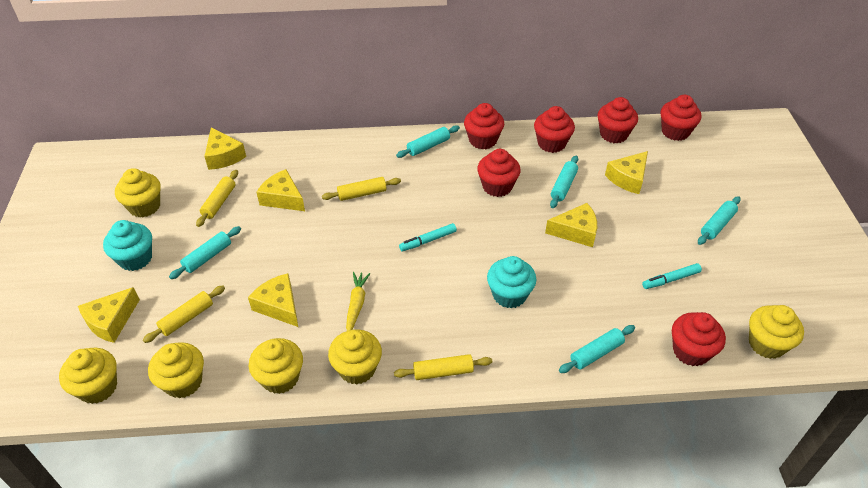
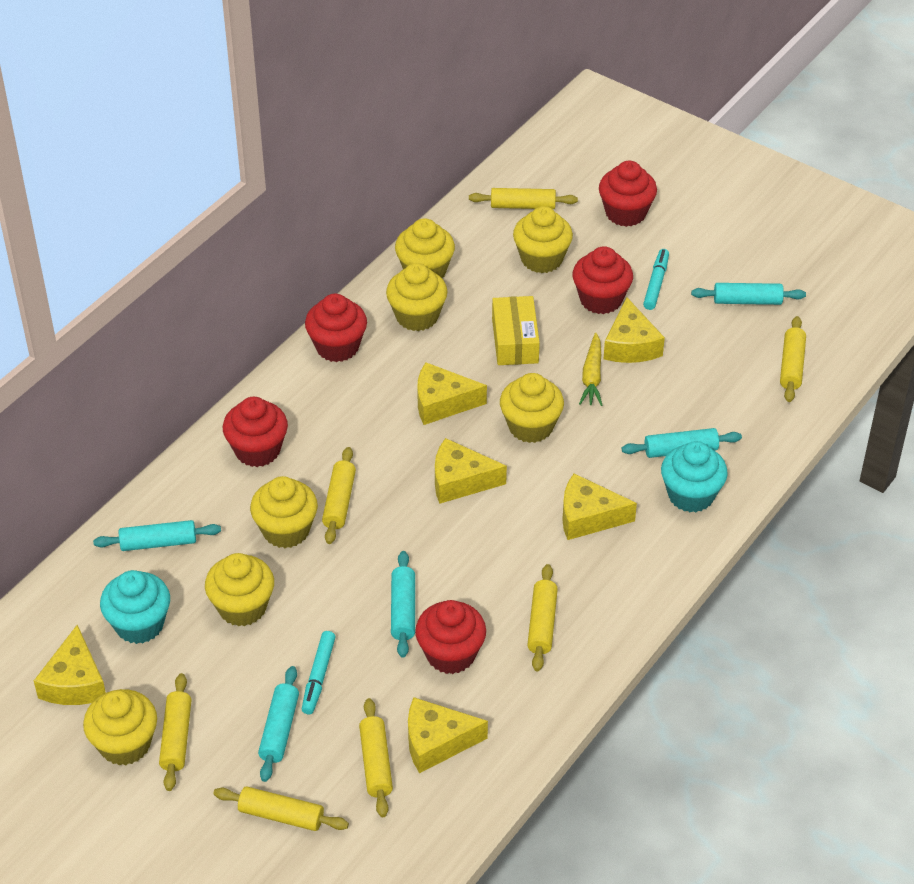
red cupcake: 6 -> 5
yellow box: 0 -> 1
yellow cupcake: 6 -> 7
yellow rolling pin: 4 -> 7

